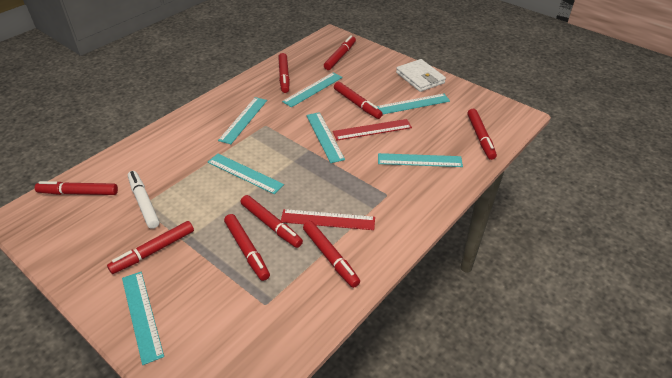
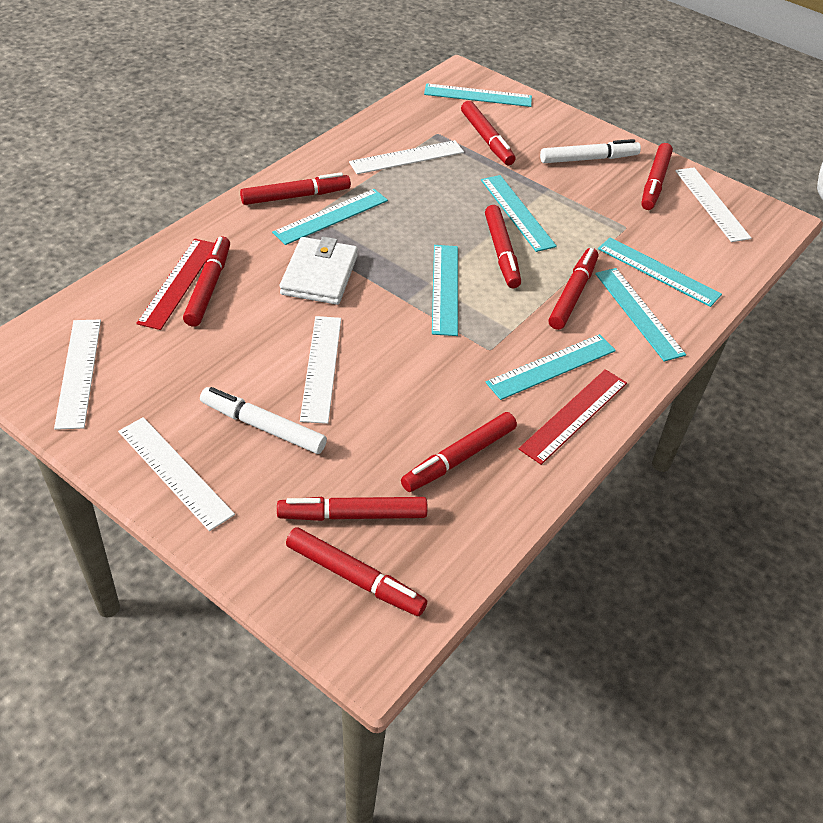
white marker: 1 -> 2
white ruler: 0 -> 5

